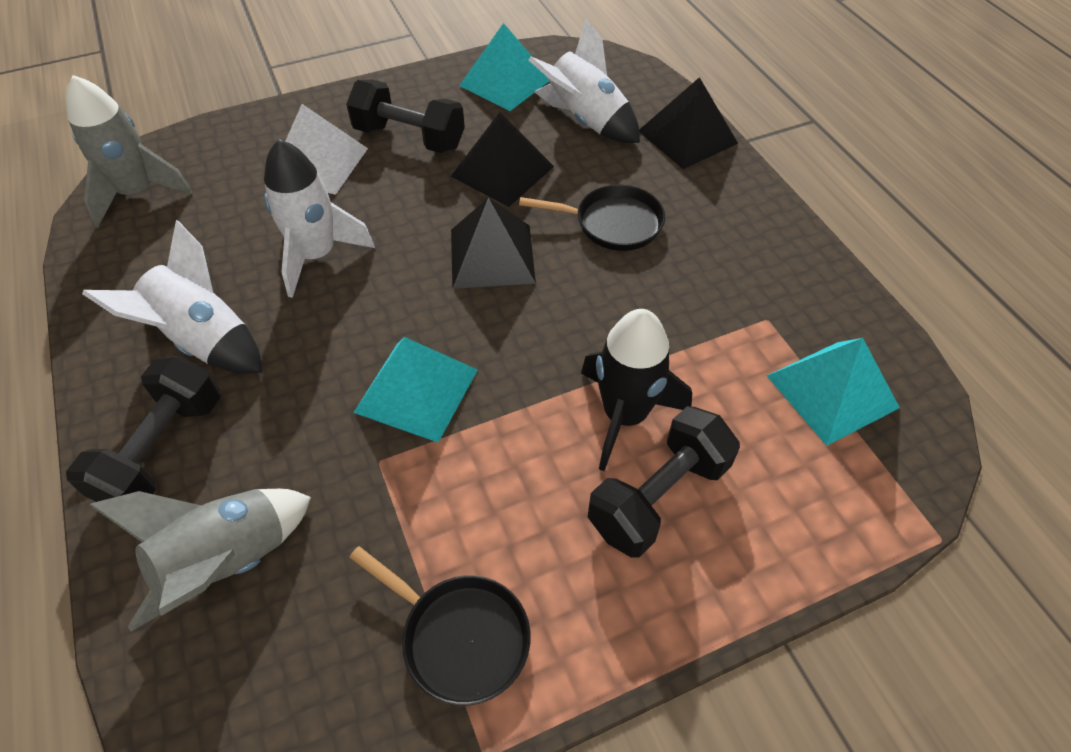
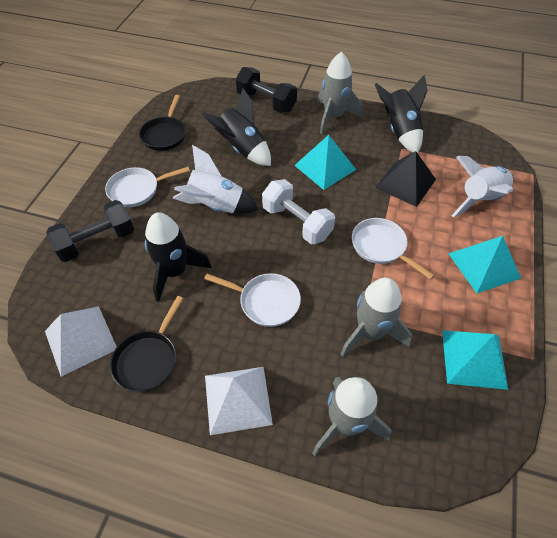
black dumbbell: 3 -> 2
black pyramid: 3 -> 1
black rocket: 1 -> 3
grey rocket: 2 -> 3
white dumbbell: 0 -> 1
white pan: 0 -> 3
white pyramid: 1 -> 2
white rocket: 3 -> 2

